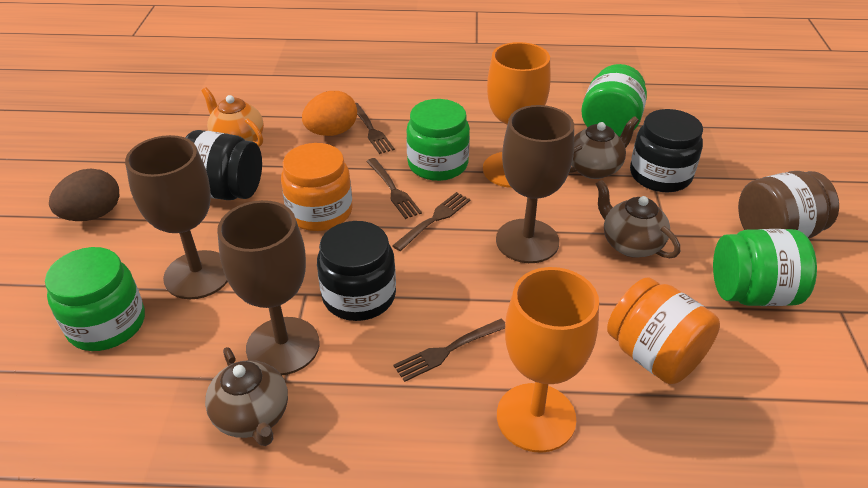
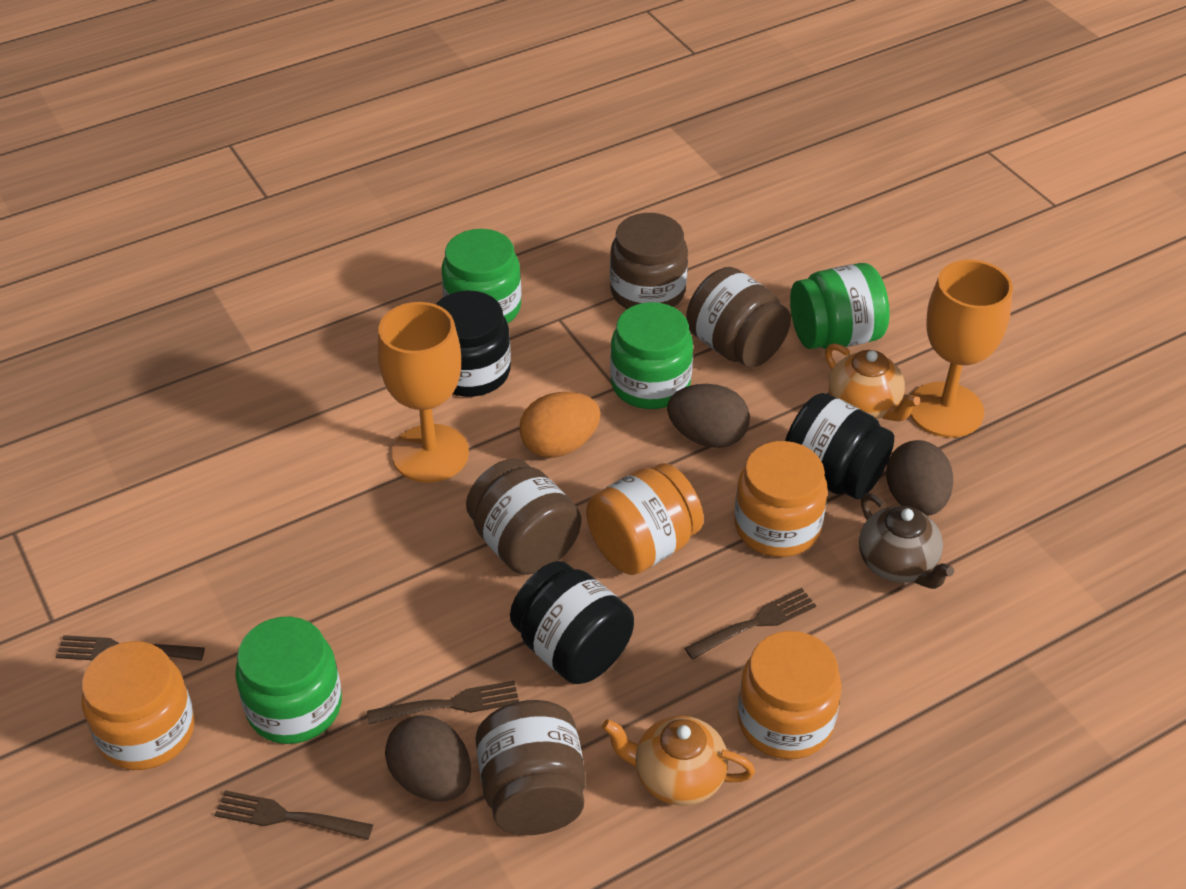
brown egg: 1 -> 3
brown goblet: 3 -> 0
brown jar: 1 -> 4
brown teapot: 3 -> 1
orange jar: 2 -> 4
orange teapot: 1 -> 2

